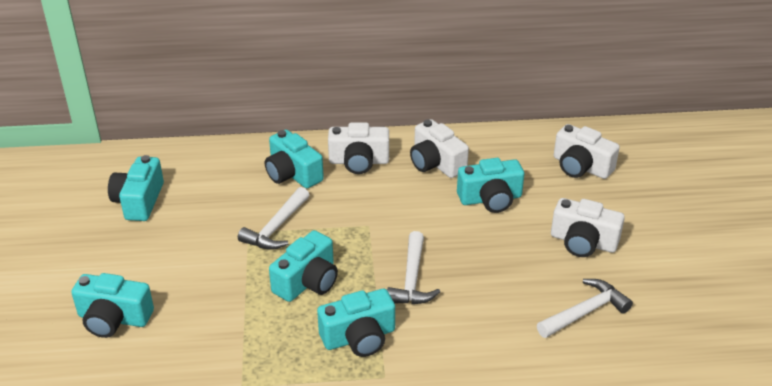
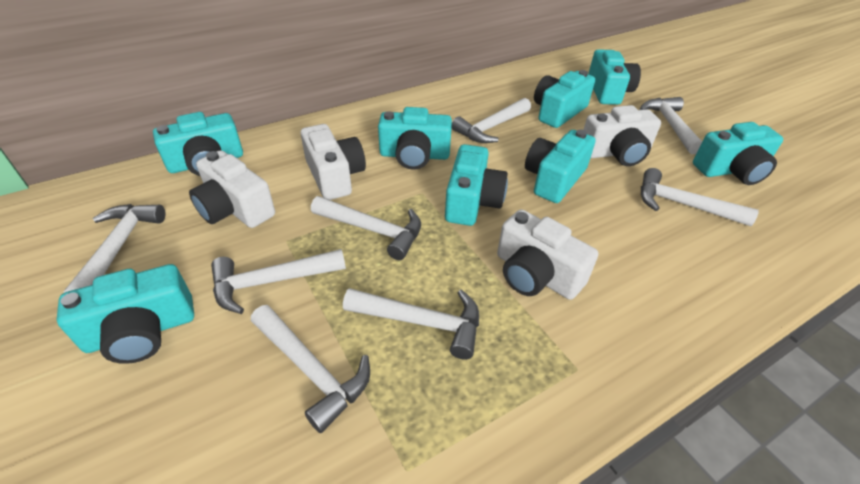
turquoise camera: 6 -> 8
white hammer: 3 -> 8

